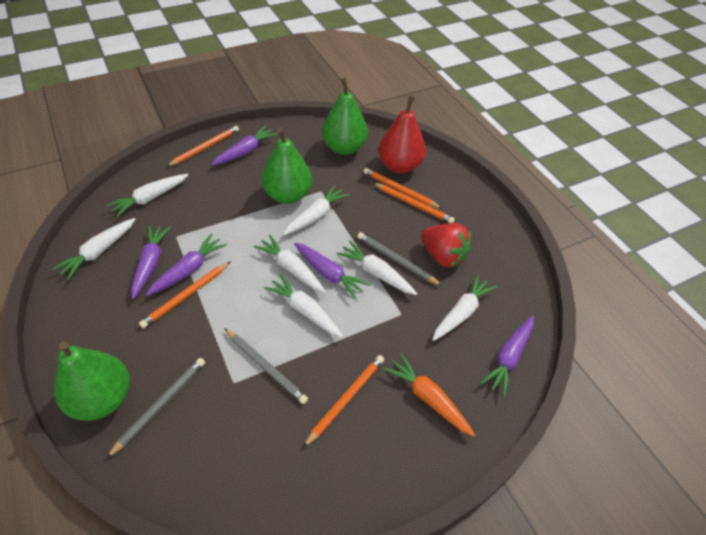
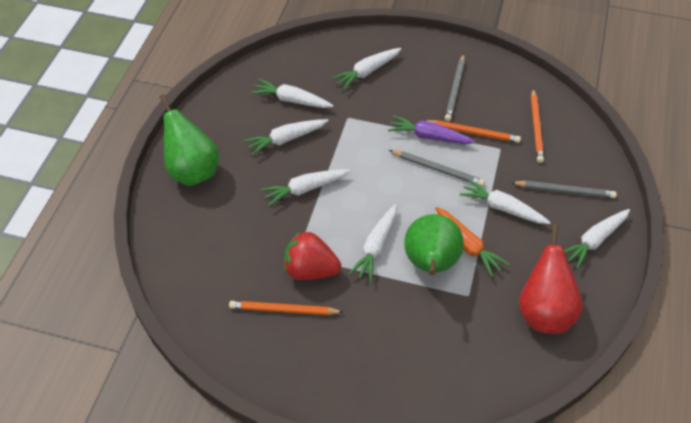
green pear: 3 -> 2
orange pencil: 5 -> 3
purple carrot: 5 -> 1

